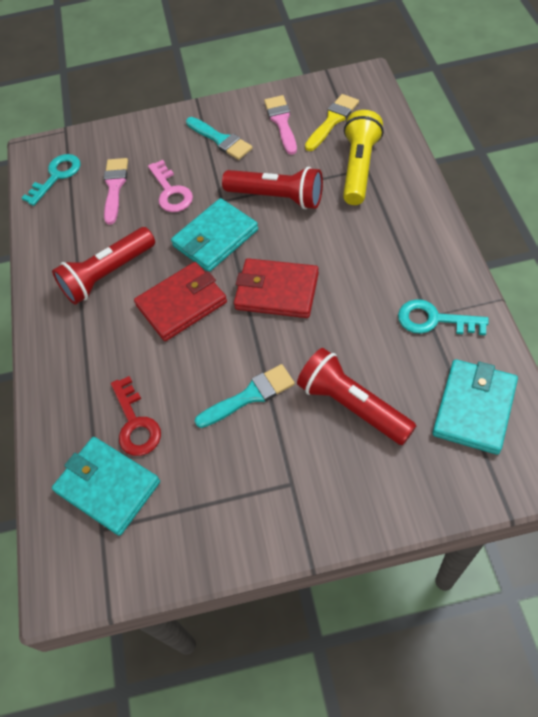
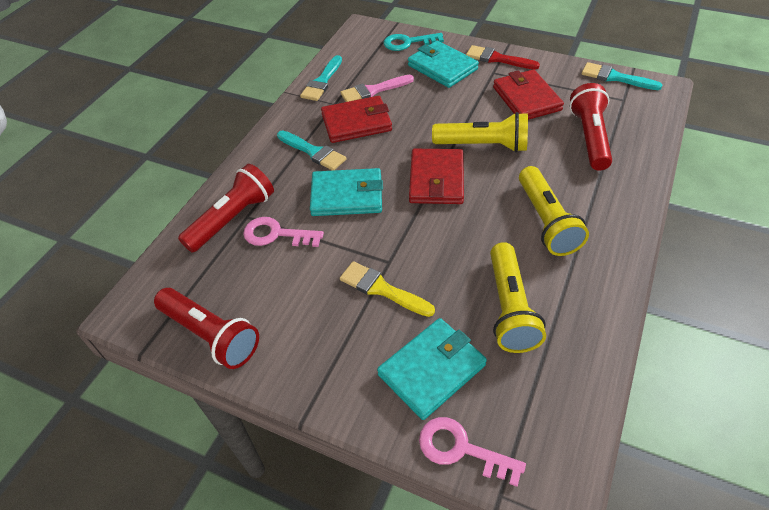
pink brush: 2 -> 1
pink key: 1 -> 2
red brush: 0 -> 1
red key: 1 -> 0
red wallet: 2 -> 3
turquoise brush: 2 -> 3
turquoise key: 2 -> 1
yellow flashlight: 1 -> 3

